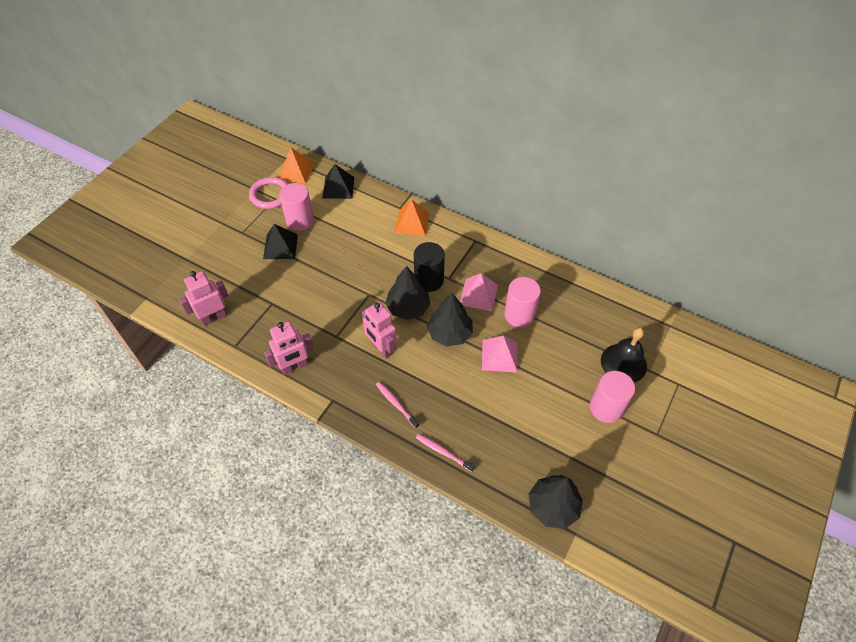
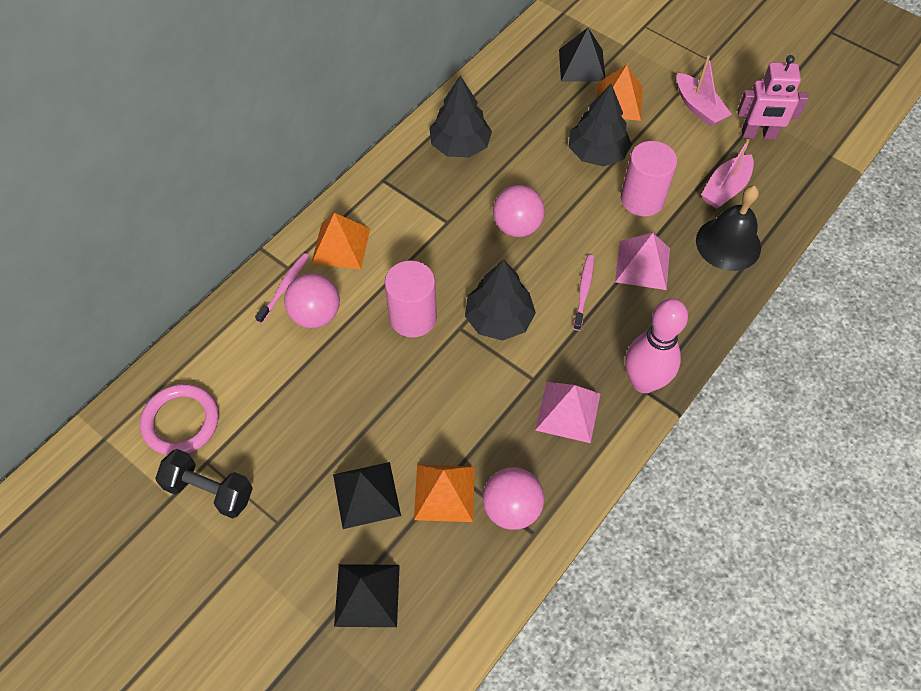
black cylinder: 1 -> 0
black dumbbell: 0 -> 1
black pyramid: 2 -> 3
orange pyramid: 2 -> 3
pink ball: 0 -> 3
pink boat: 0 -> 2
pink bowling pin: 0 -> 1
pink cylinder: 3 -> 2
pink robot: 3 -> 1

